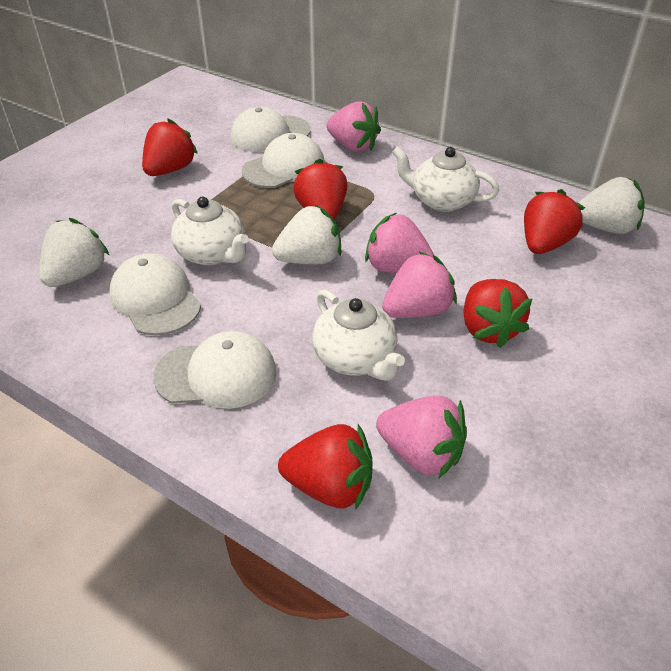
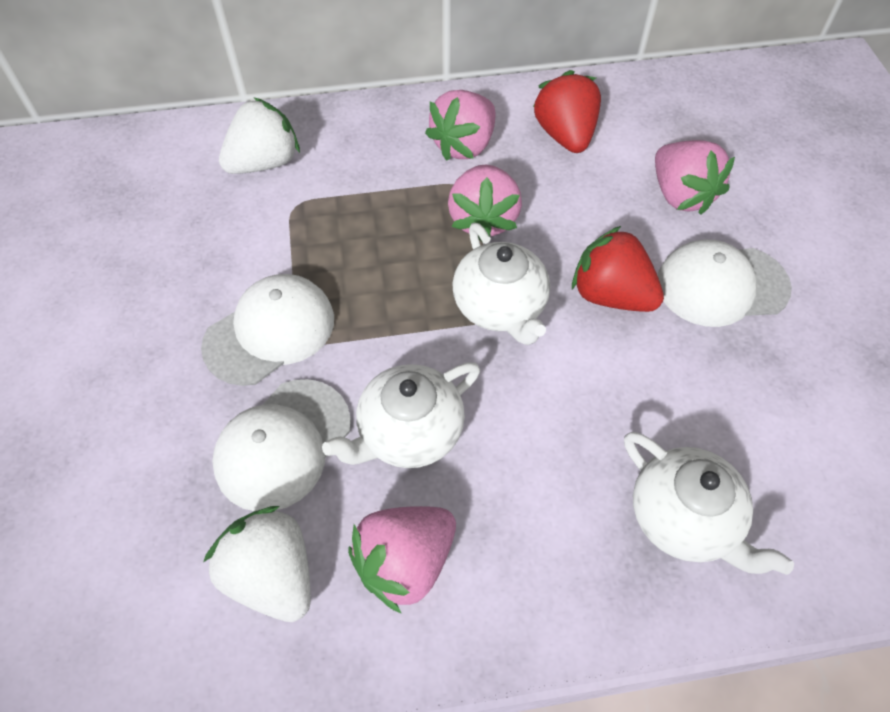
red strawberry: 5 -> 2
white cap: 4 -> 3
white strawberry: 3 -> 2

